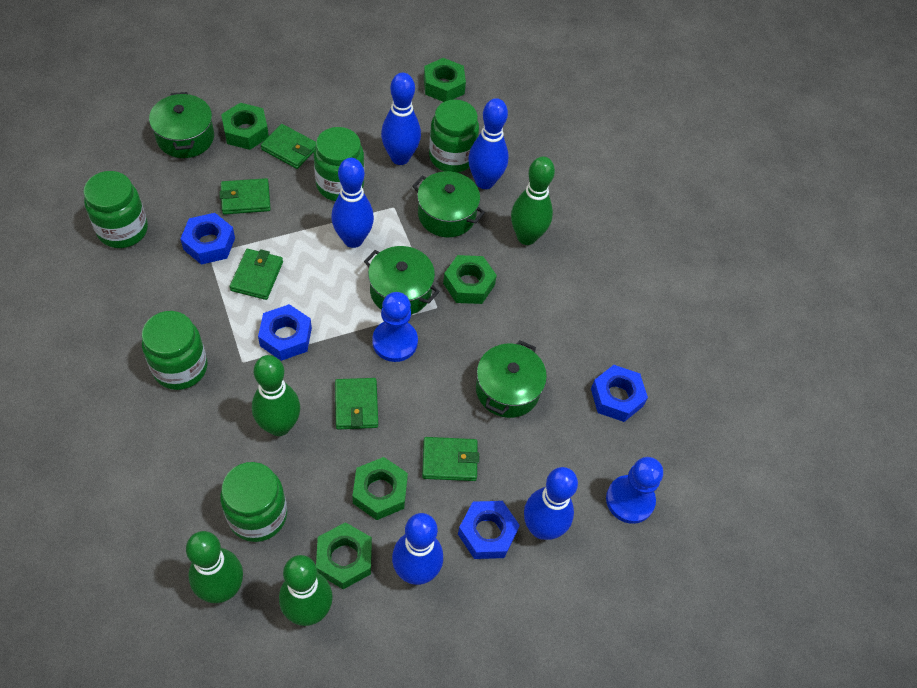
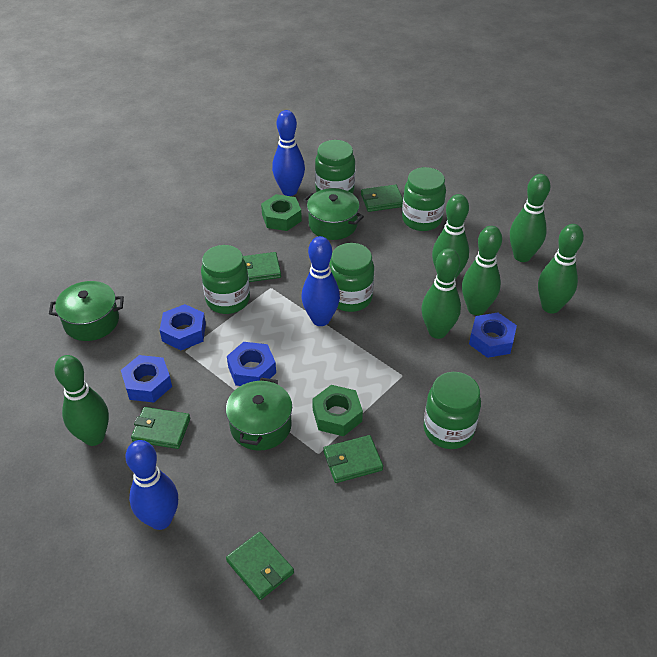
blue bowling pin: 5 -> 3
blue pawn: 2 -> 0
green bowling pin: 4 -> 6
green nut: 5 -> 2
green pot: 4 -> 3

